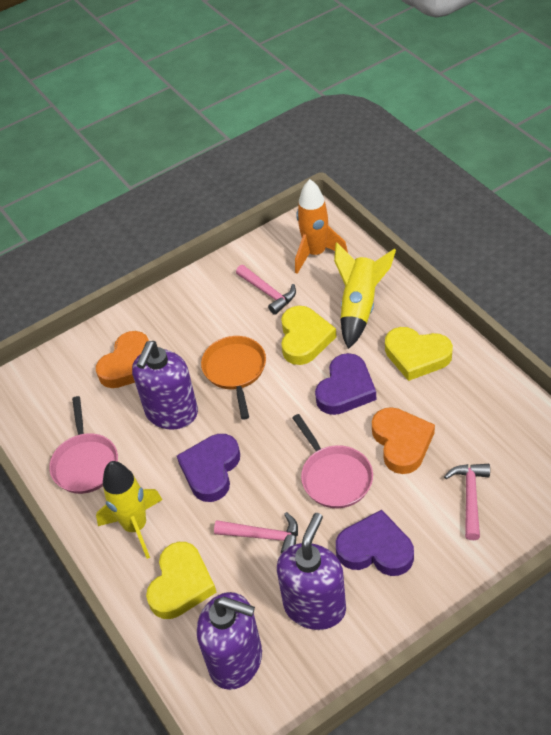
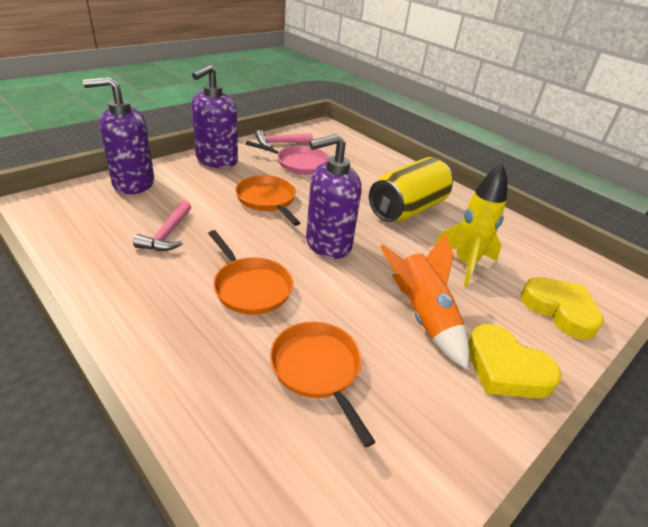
orange heart: 2 -> 0
orange pan: 1 -> 3
pink hammer: 3 -> 2
pink pan: 2 -> 1
purple heart: 3 -> 0
yellow can: 0 -> 1
yellow heart: 3 -> 2
yellow rocket: 2 -> 1

